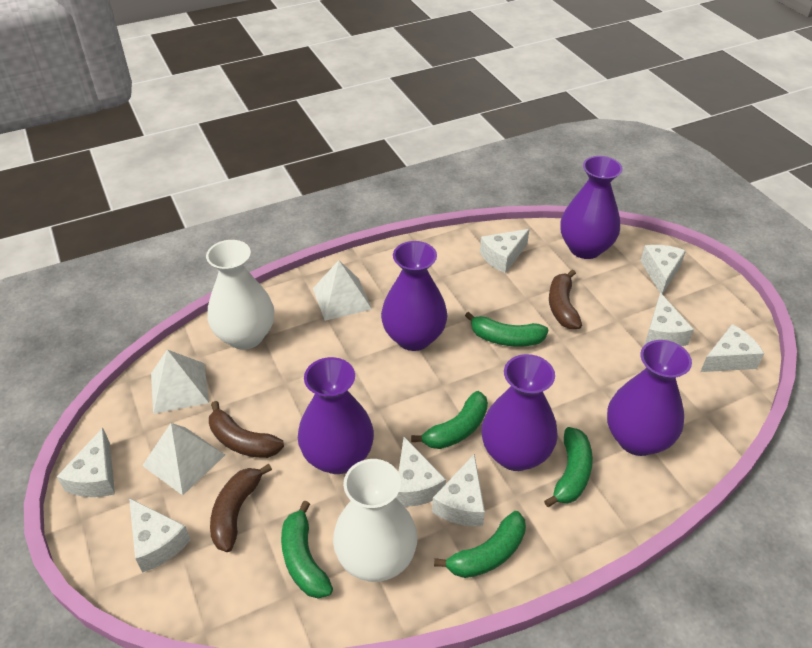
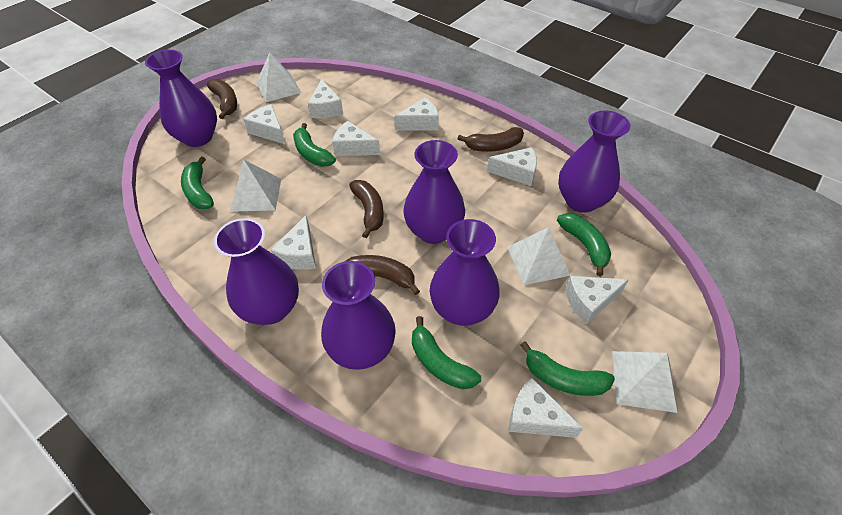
brown banana: 3 -> 4
purple vase: 5 -> 6
white pyramid: 3 -> 4
white vase: 2 -> 0

